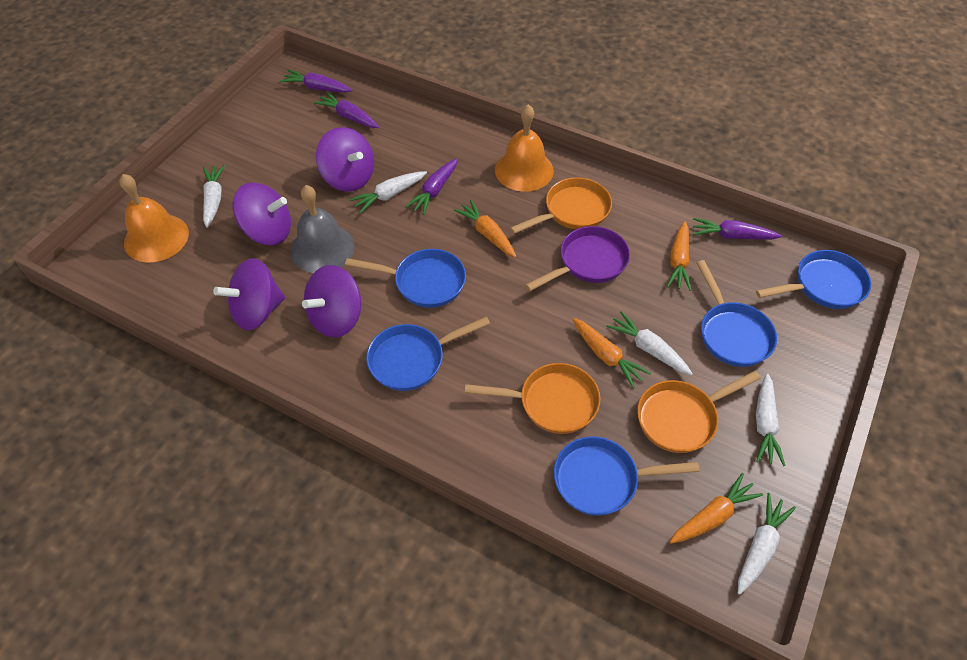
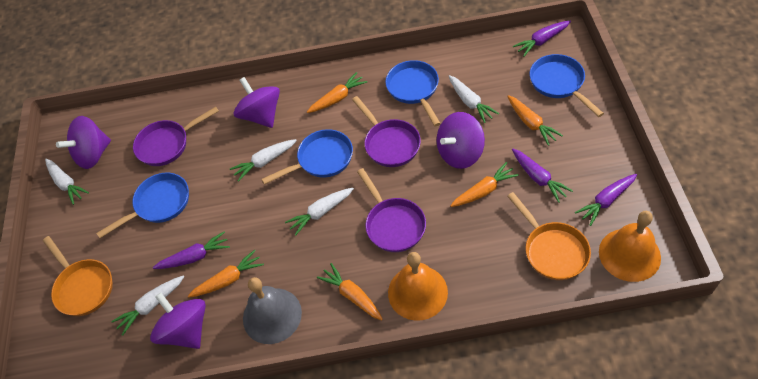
blue pan: 5 -> 4
orange carrot: 4 -> 5
orange pan: 3 -> 2
purple pan: 1 -> 3

